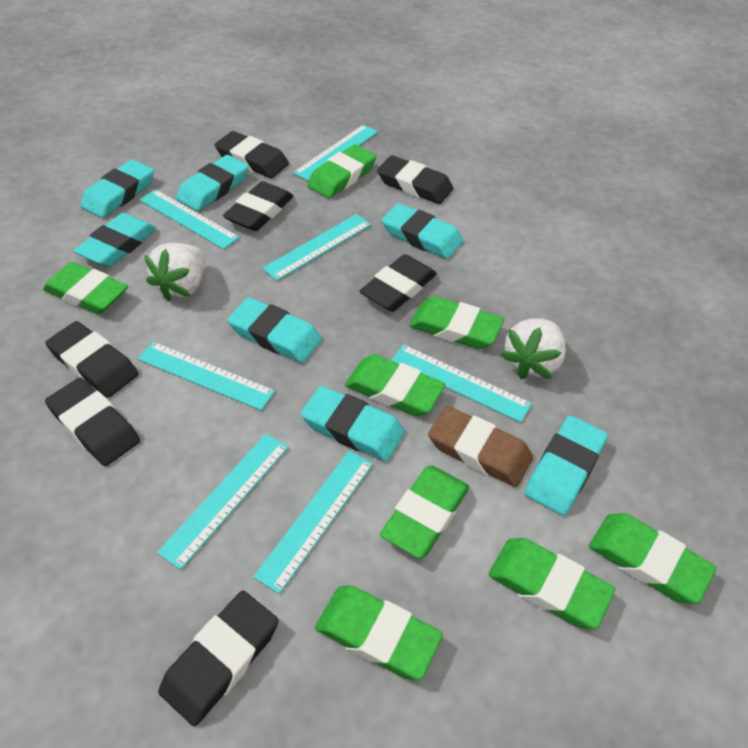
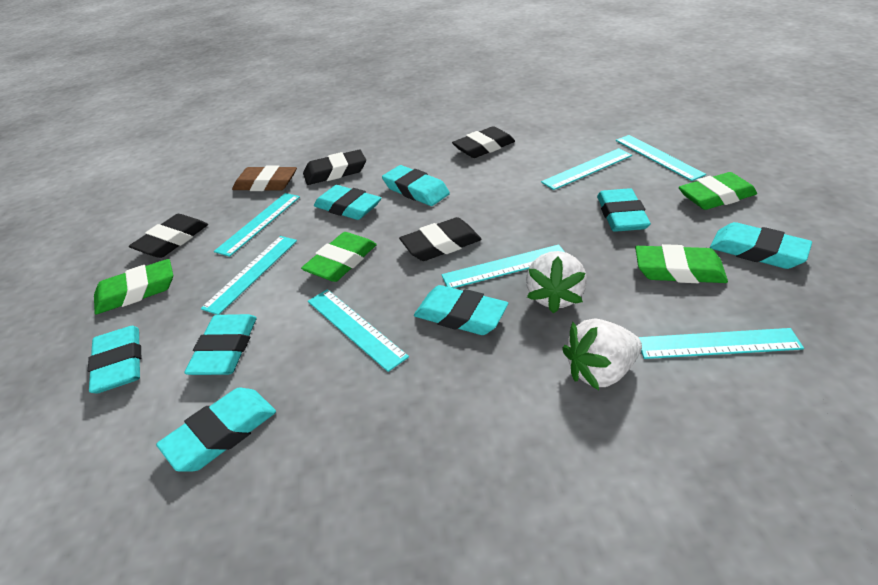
black eraser: 7 -> 4
green eraser: 8 -> 4
turquoise eraser: 7 -> 8

